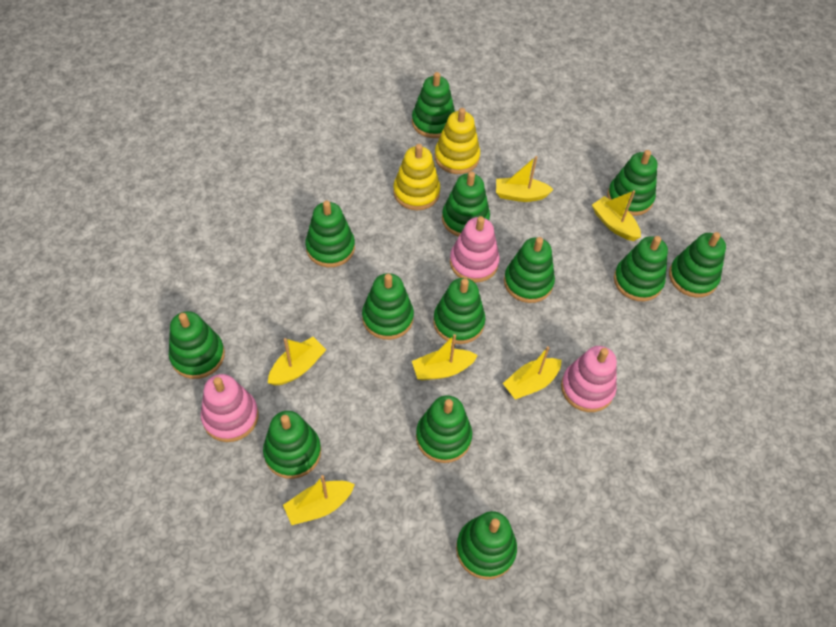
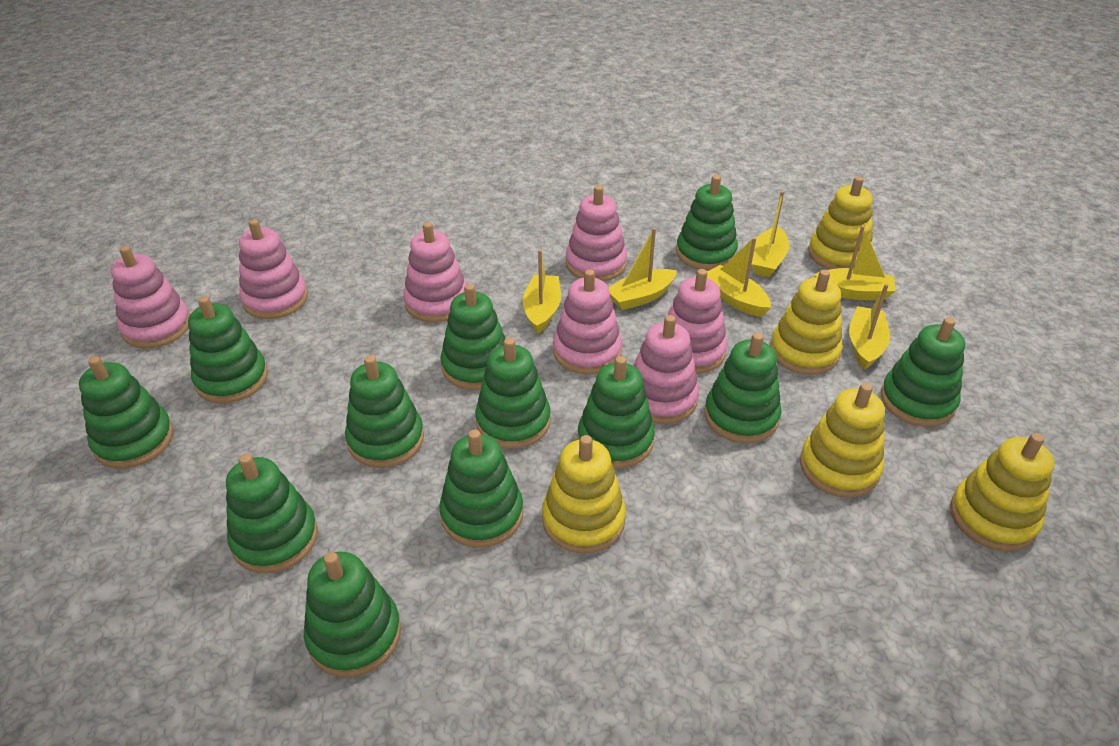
green stacking toy: 13 -> 12
pink stacking toy: 3 -> 7
yellow stacking toy: 2 -> 5

